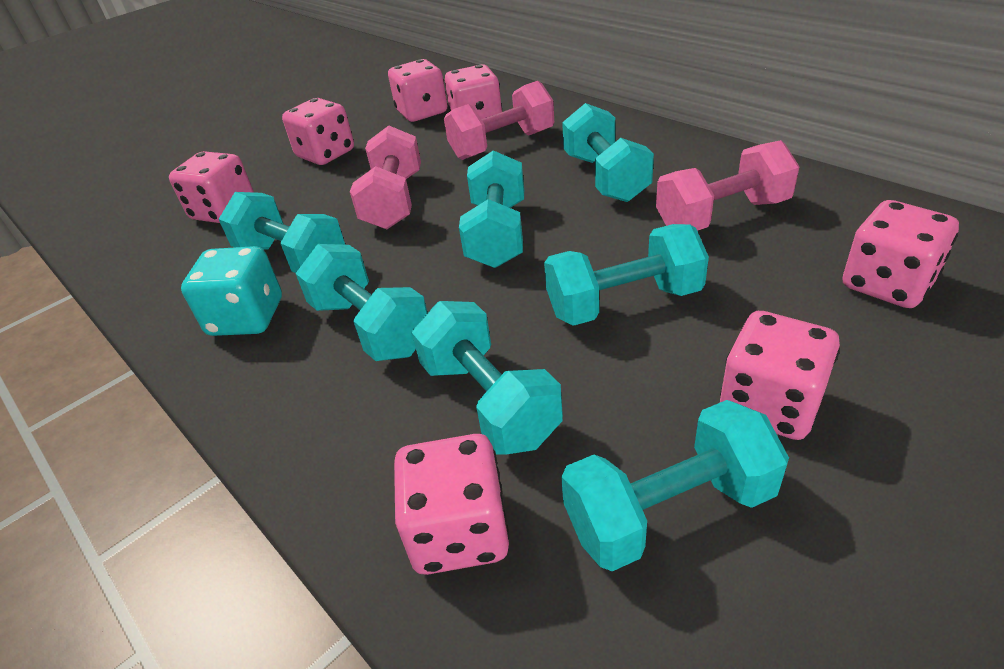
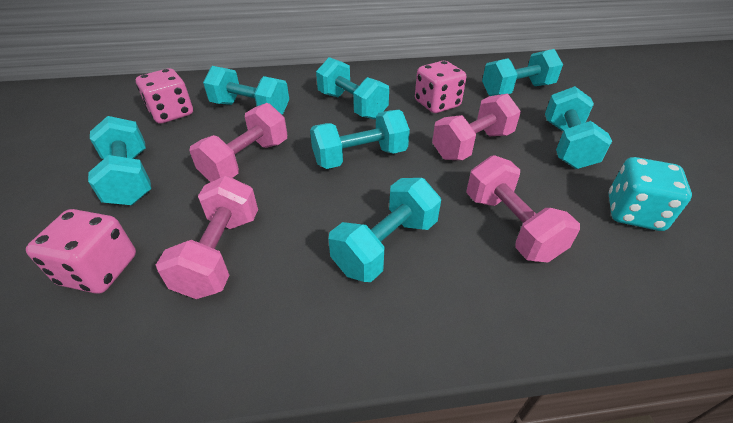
pink dice: 7 -> 3
pink dumbbell: 3 -> 4

